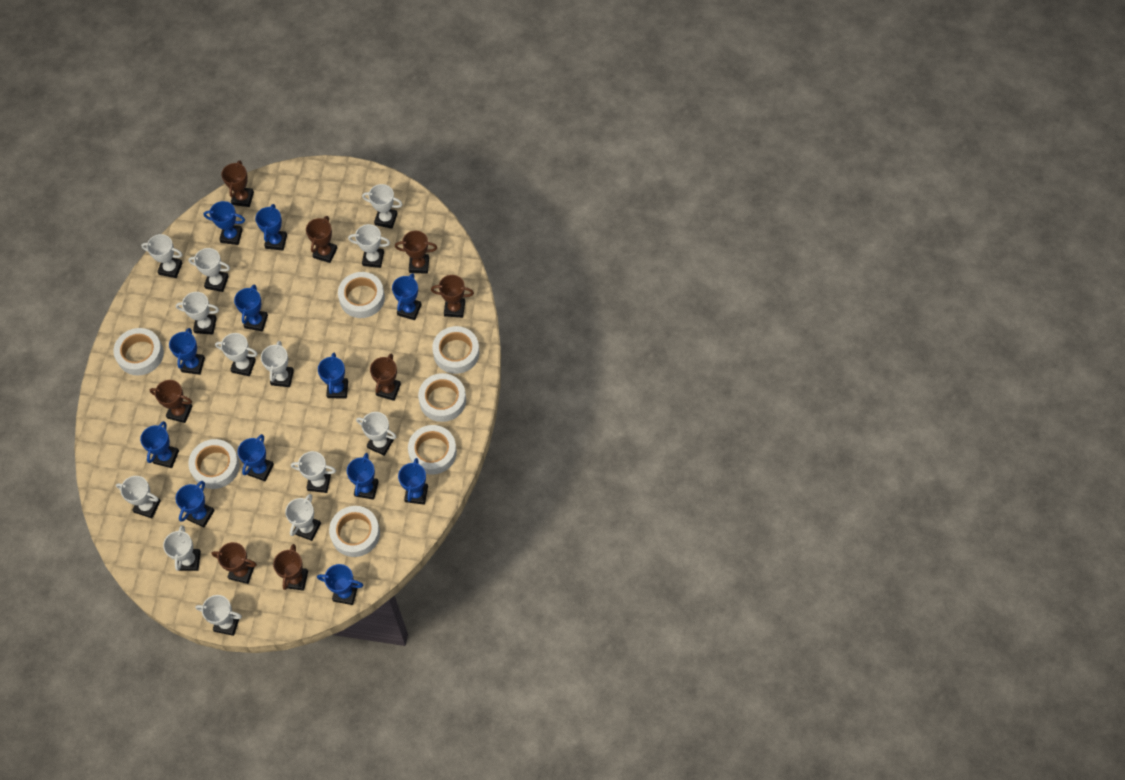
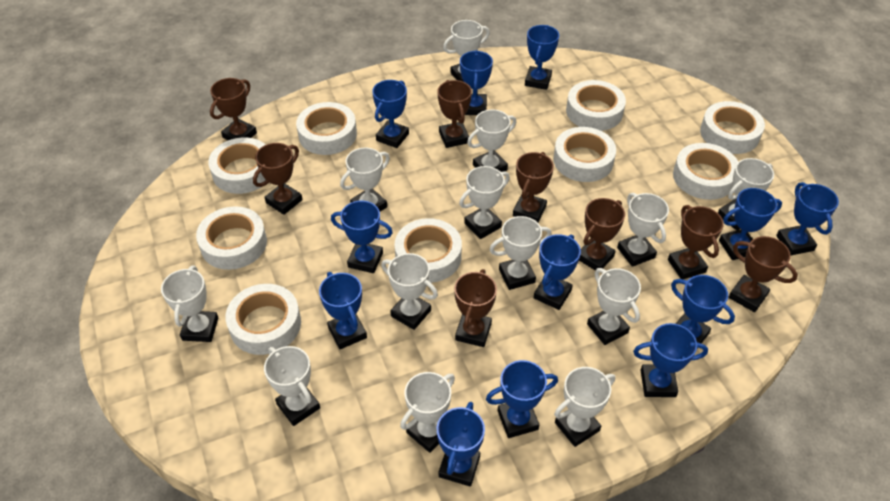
white tape: 7 -> 9

